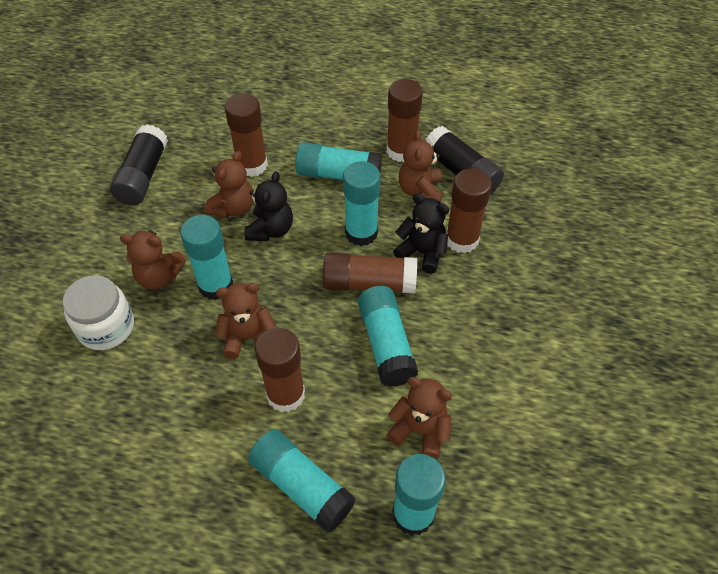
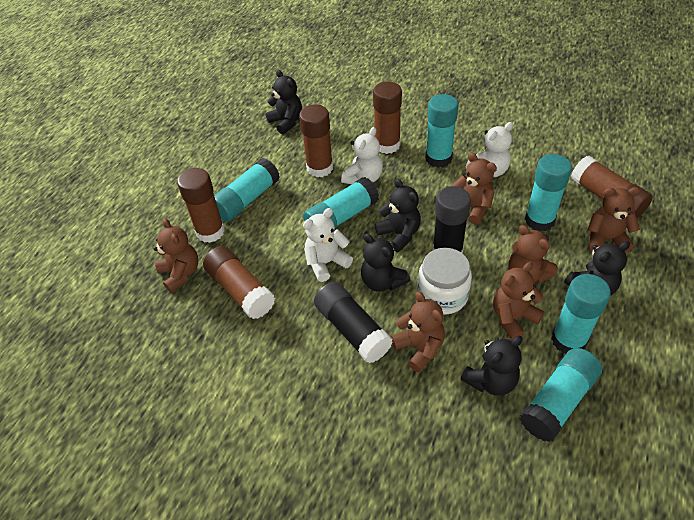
black teddy bear: 2 -> 5
brown teddy bear: 5 -> 6
white teddy bear: 0 -> 3

